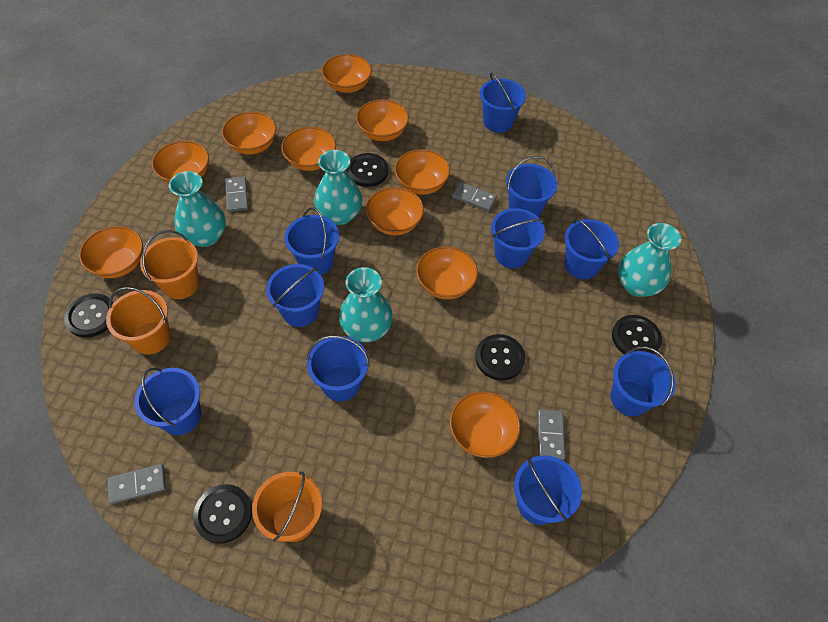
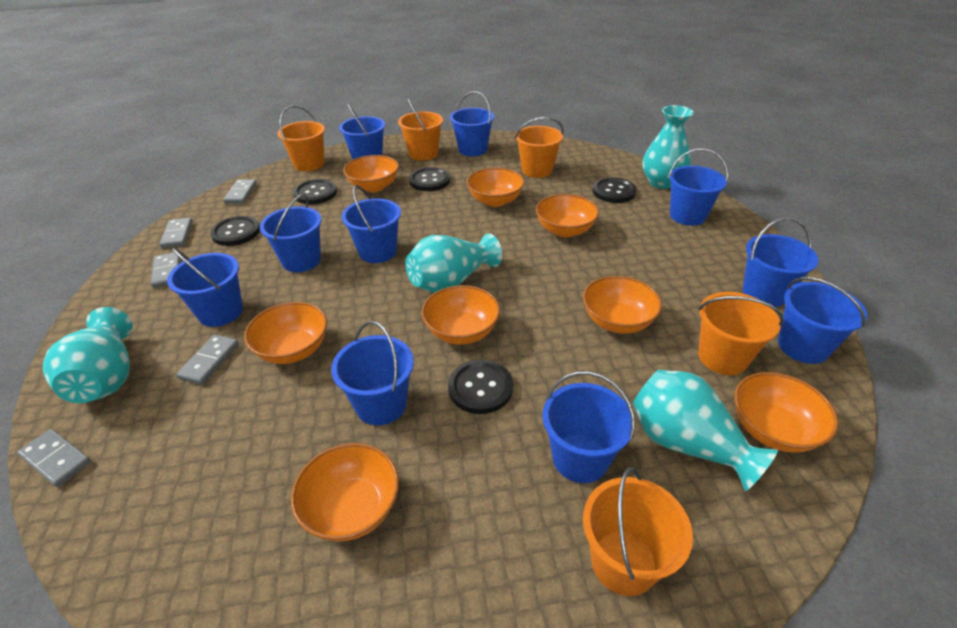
grey domino: 4 -> 5
orange bowl: 10 -> 8
orange bucket: 3 -> 5

